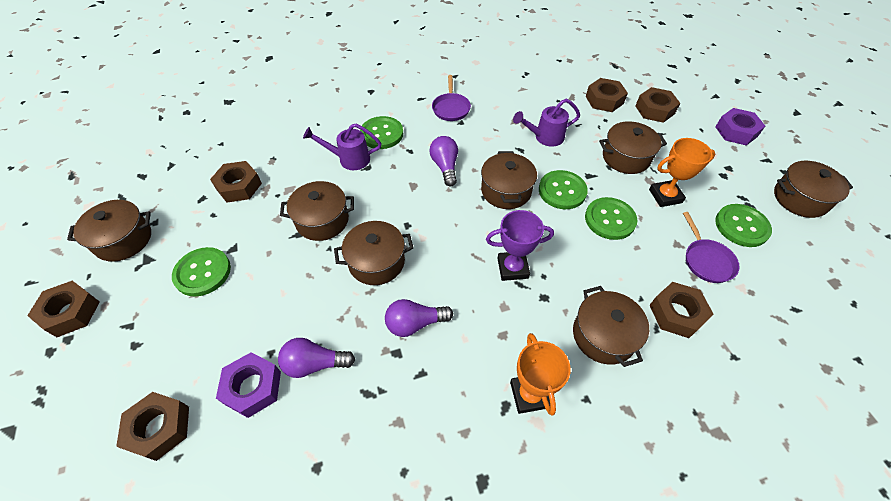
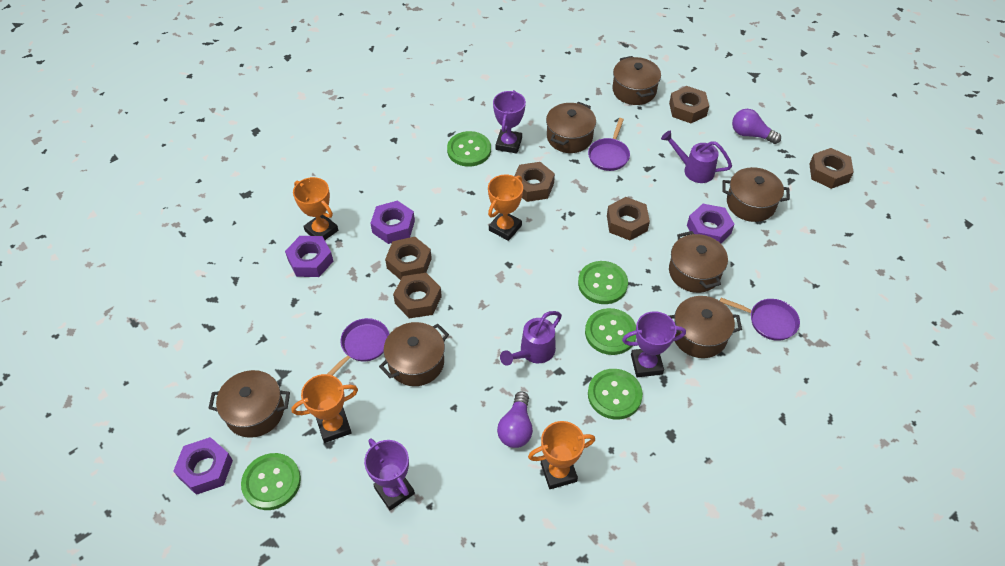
orange trophy: 2 -> 4
purple light bulb: 3 -> 2
purple nut: 2 -> 4
purple pan: 2 -> 3
purple trophy: 1 -> 3

